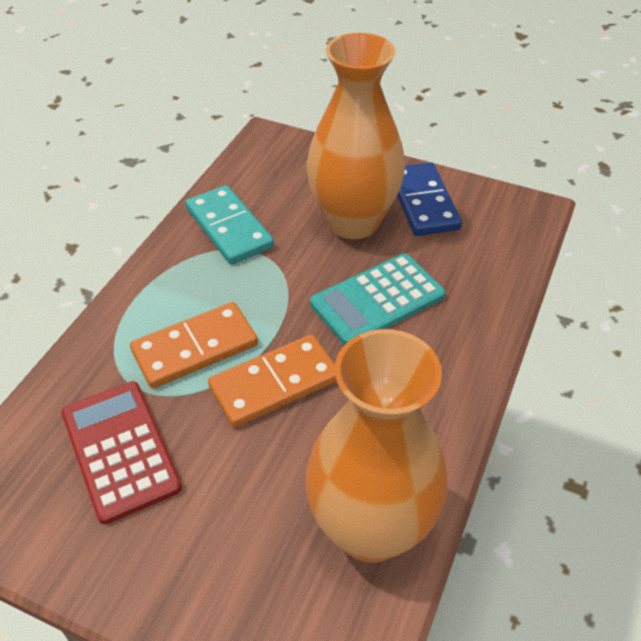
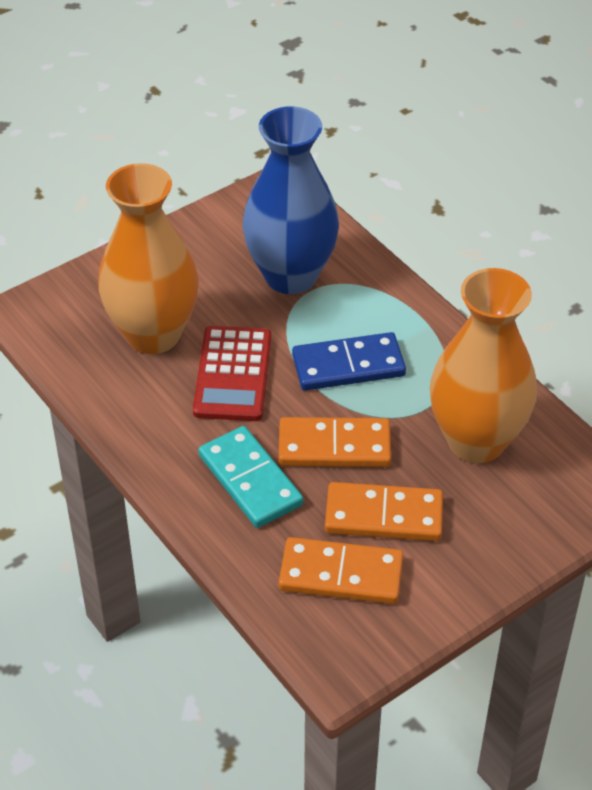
blue vase: 0 -> 1
orange domino: 2 -> 3
turquoise calculator: 1 -> 0

